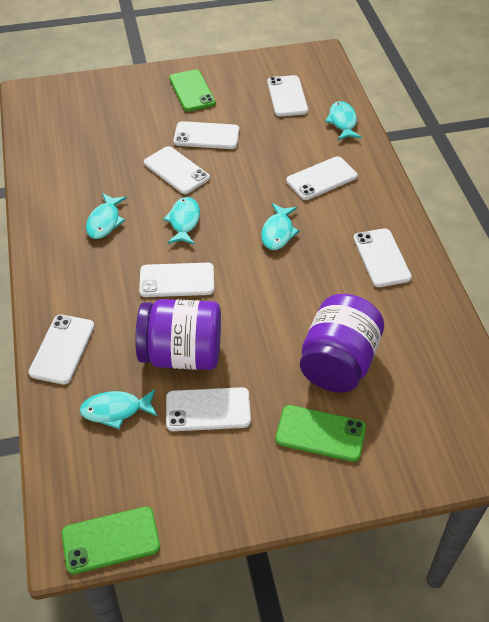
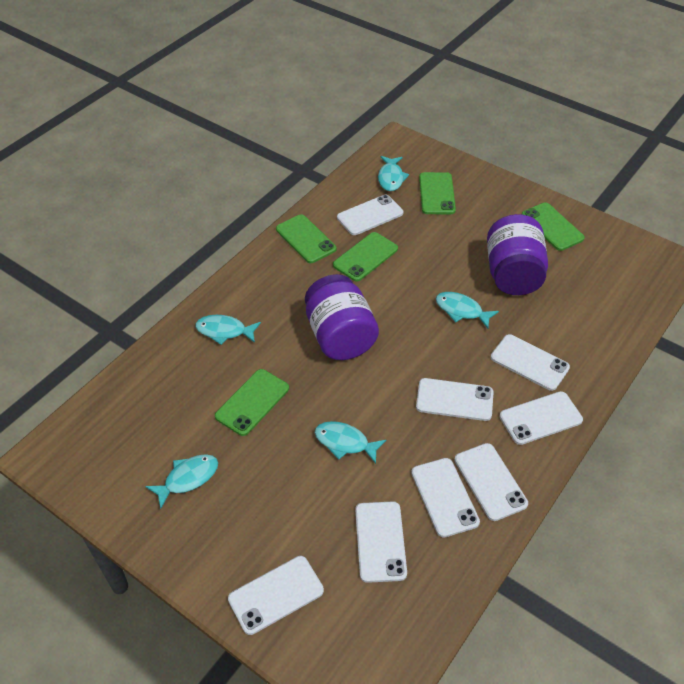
green phone: 3 -> 5

